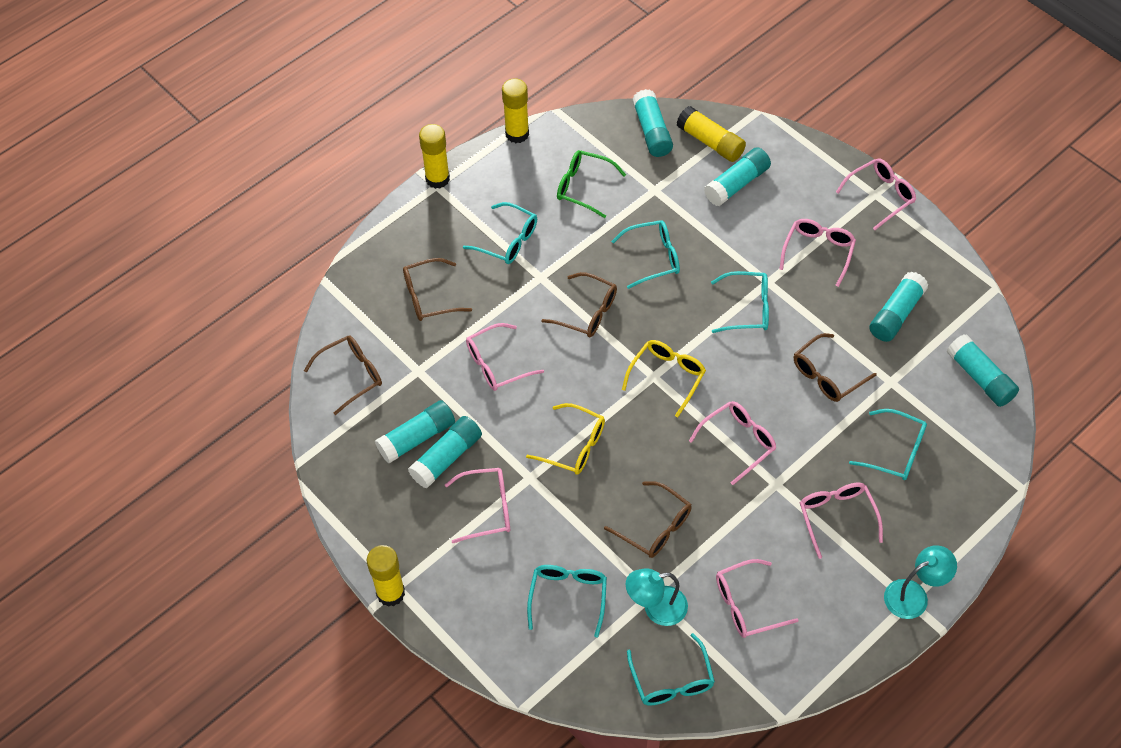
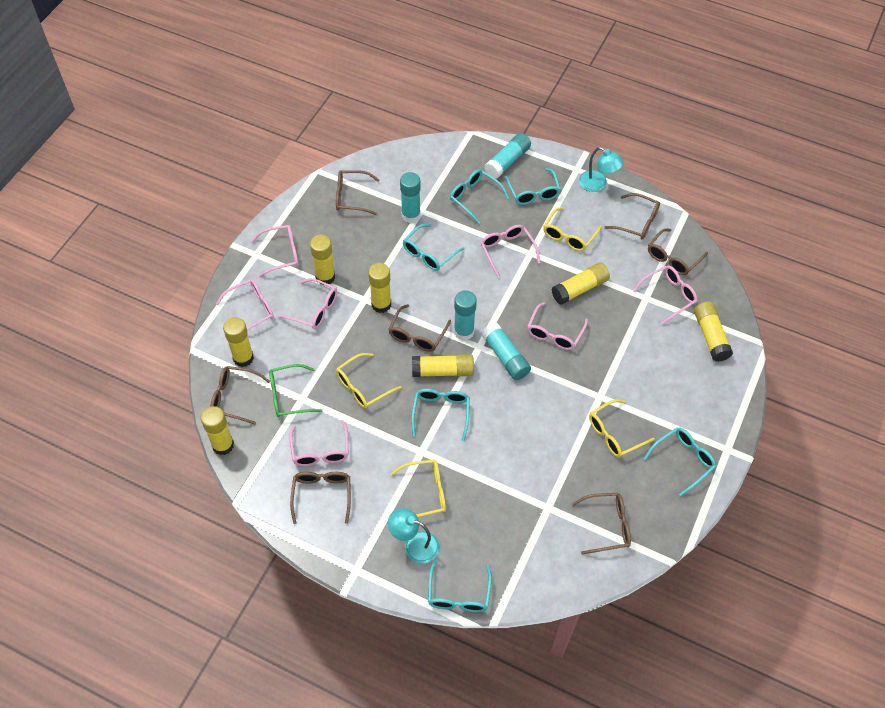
brown glasses: 5 -> 7
turquoise glue stick: 6 -> 4
yellow glasses: 2 -> 4
yellow glue stick: 4 -> 7

